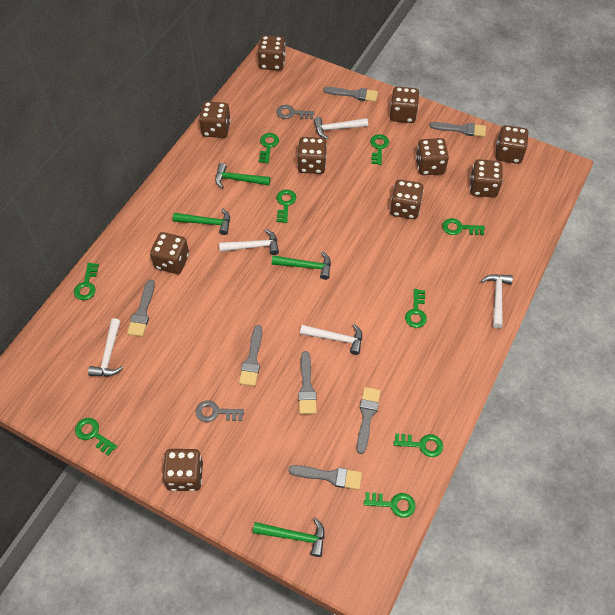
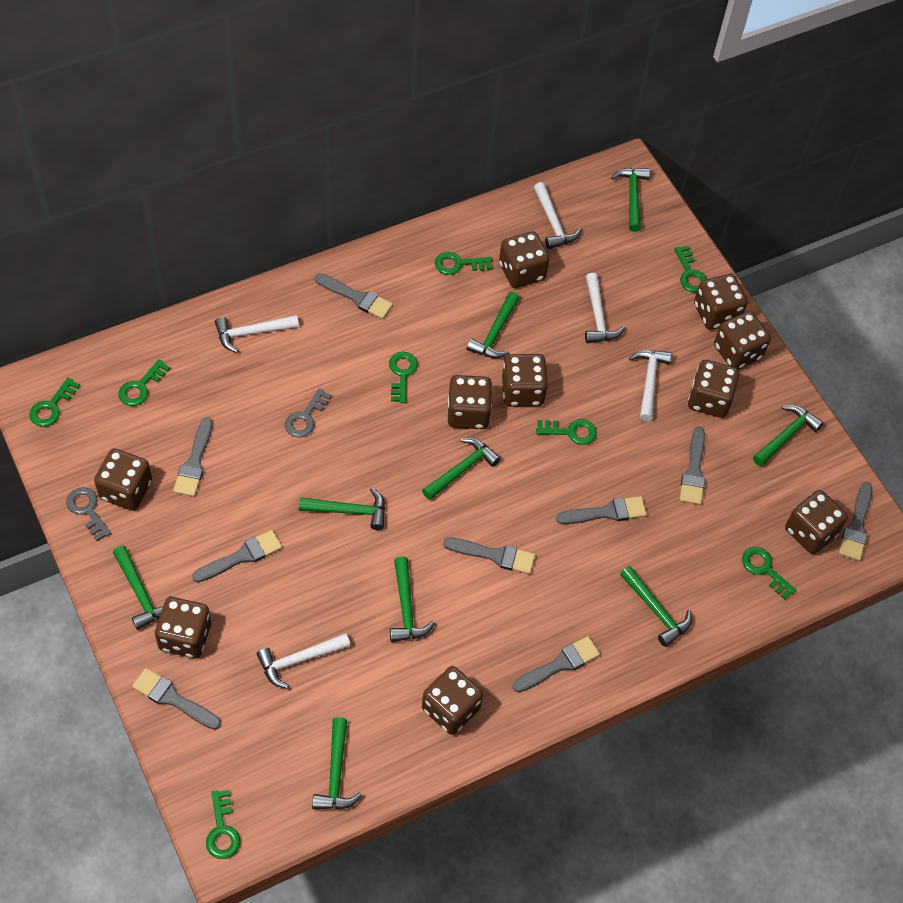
green hammer: 4 -> 9
green key: 9 -> 8
grey brush: 7 -> 9

